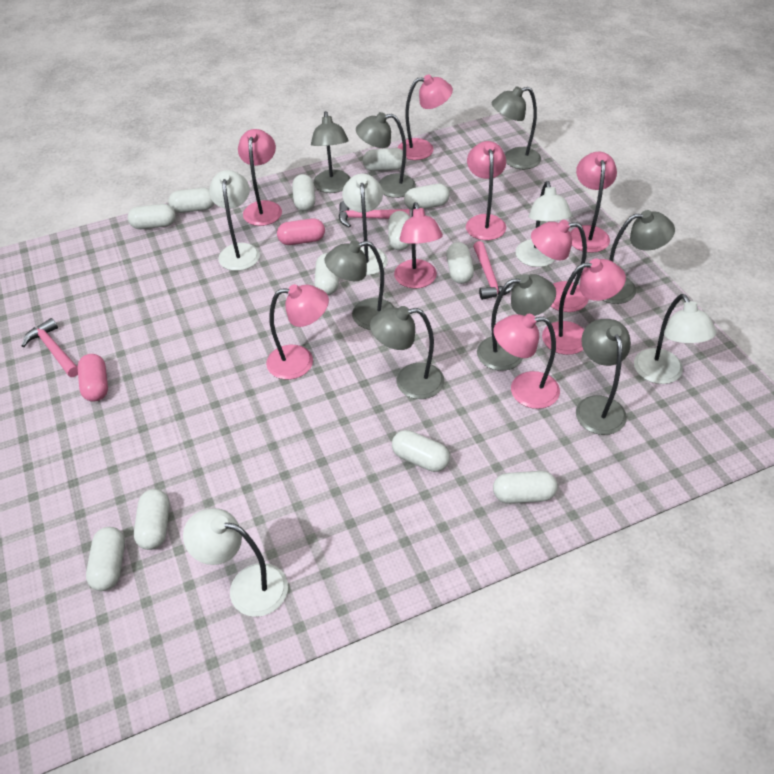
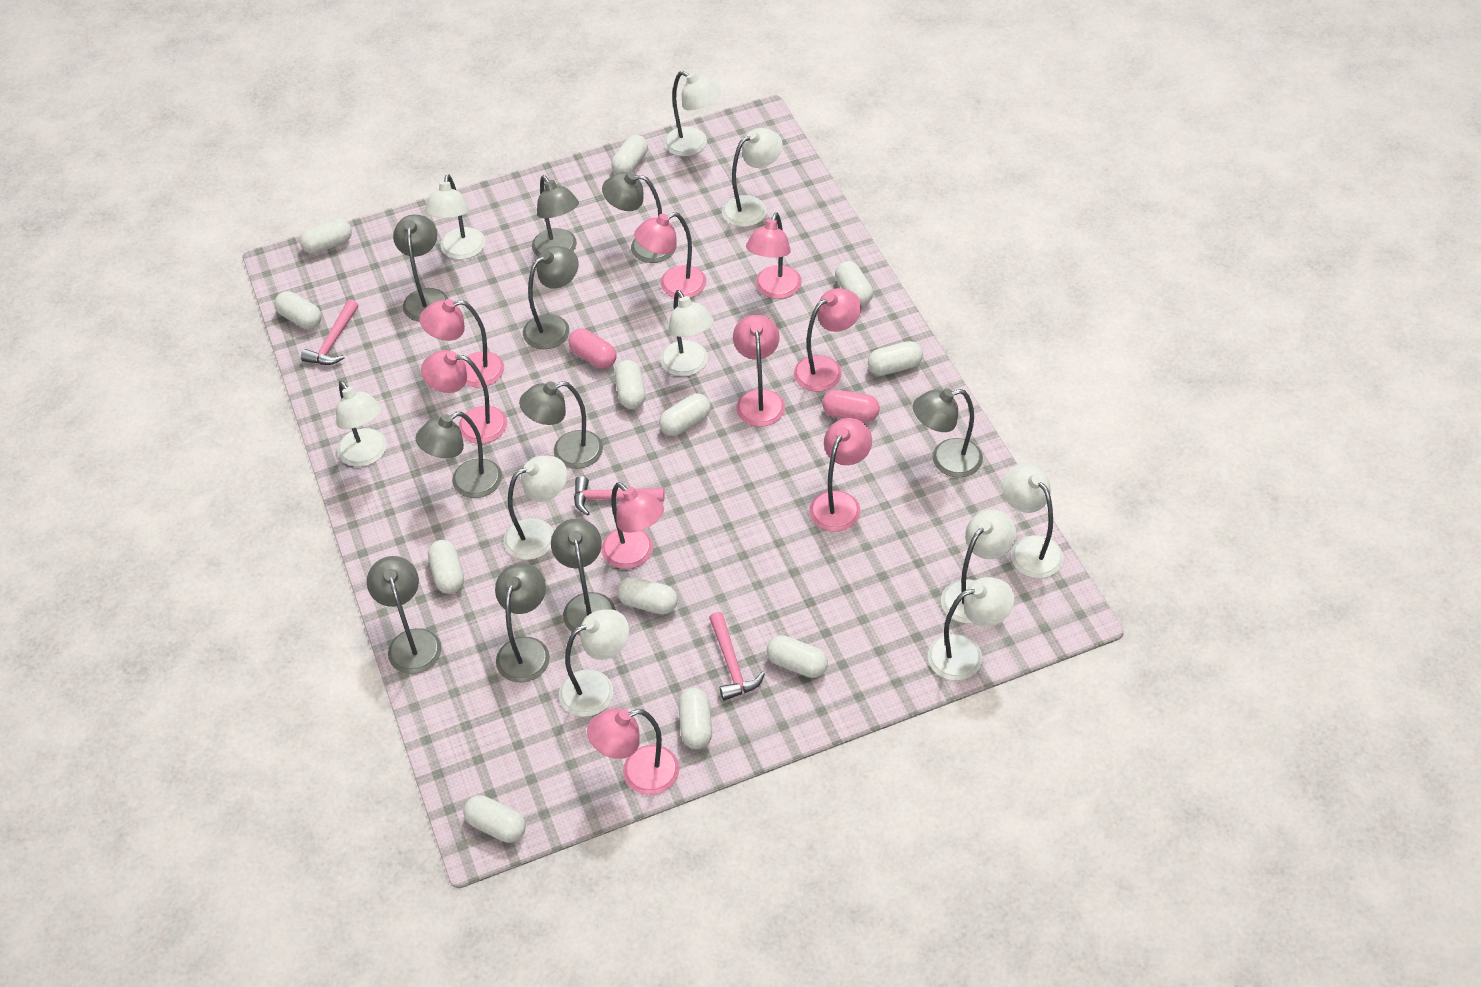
grey lamp: 8 -> 10
white lamp: 5 -> 10

